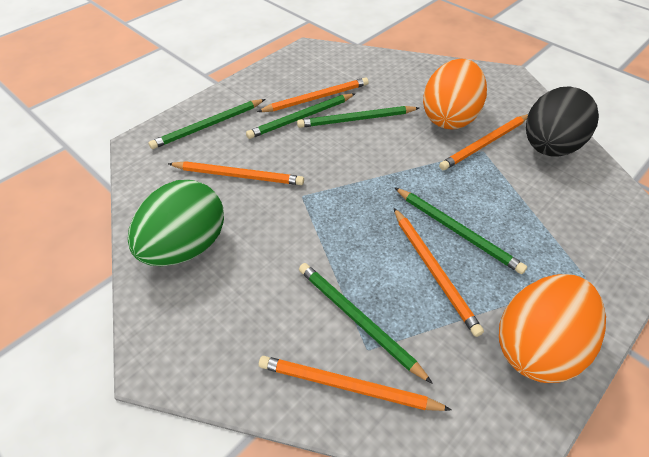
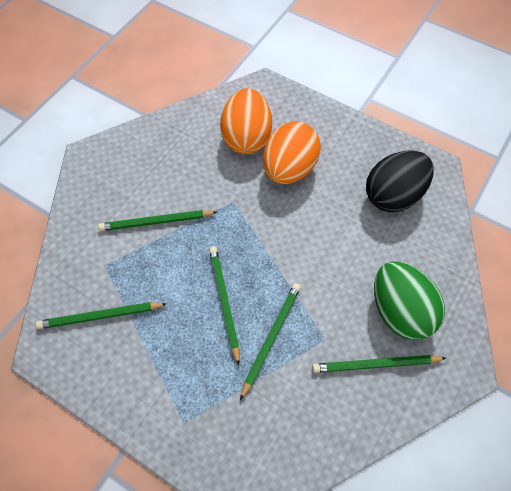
orange pencil: 5 -> 0

